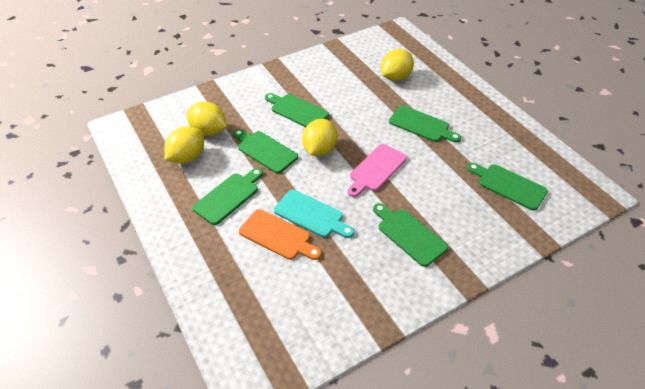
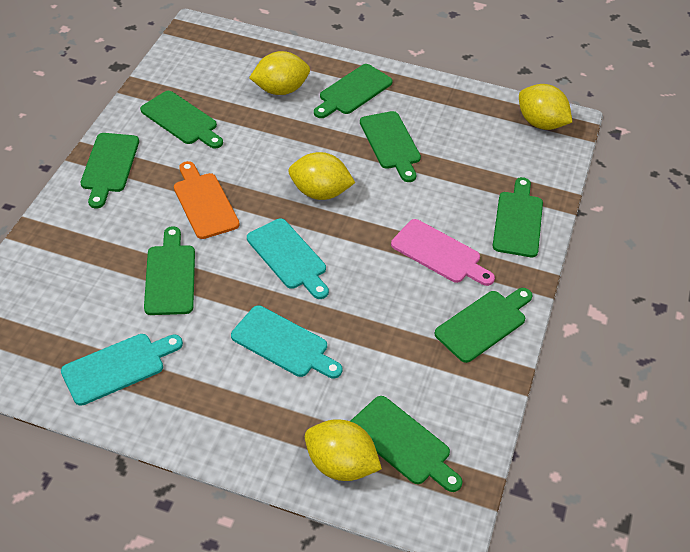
green cutting board: 6 -> 8
turquoise cutting board: 1 -> 3

